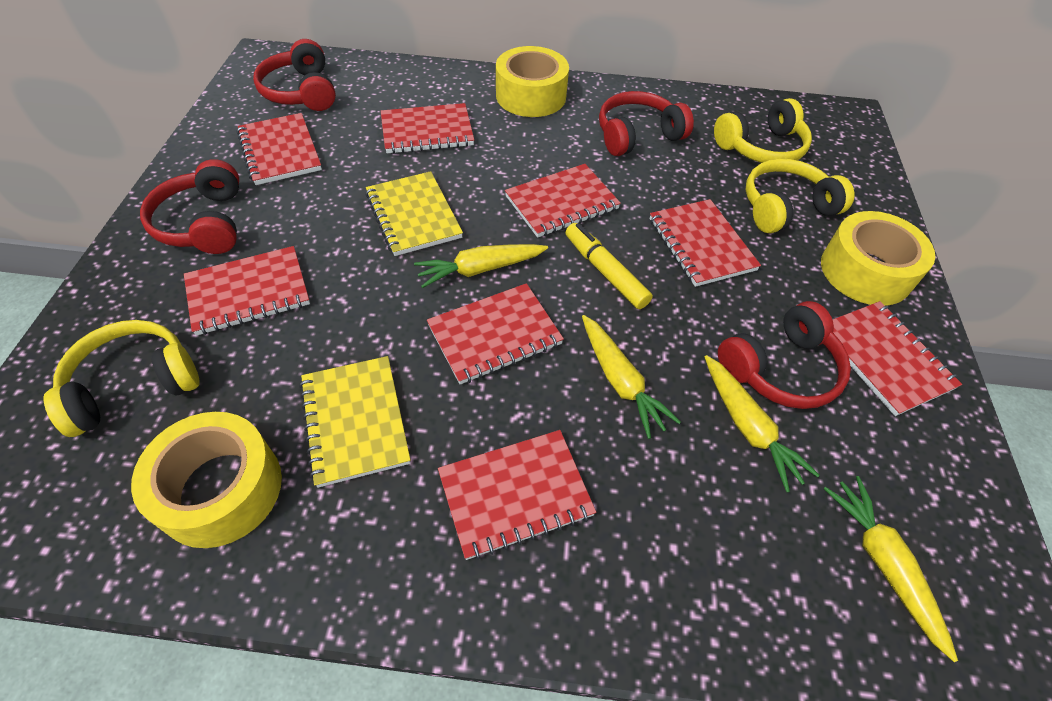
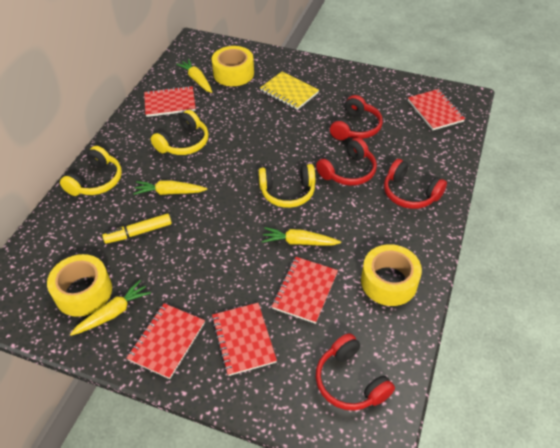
red notebook: 8 -> 5
yellow notebook: 2 -> 1

